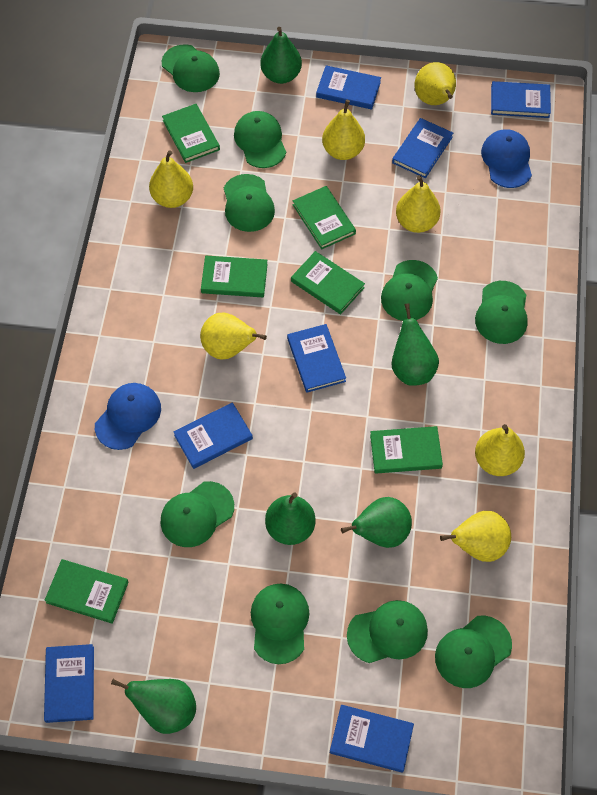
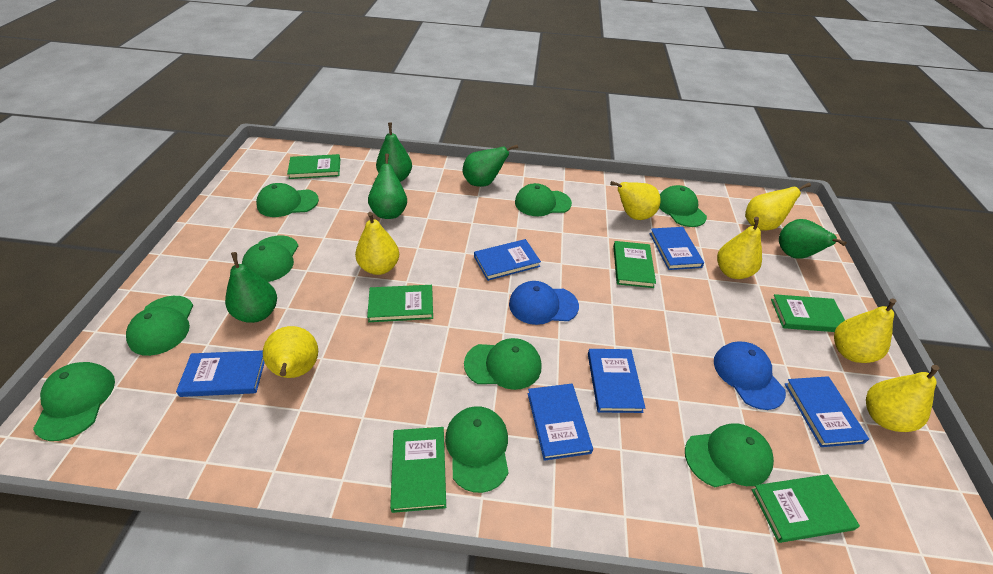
blue book: 7 -> 6

